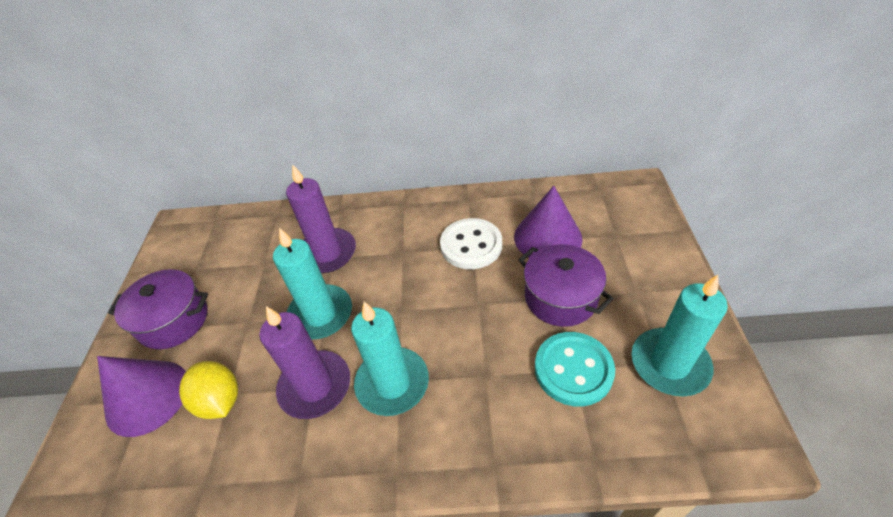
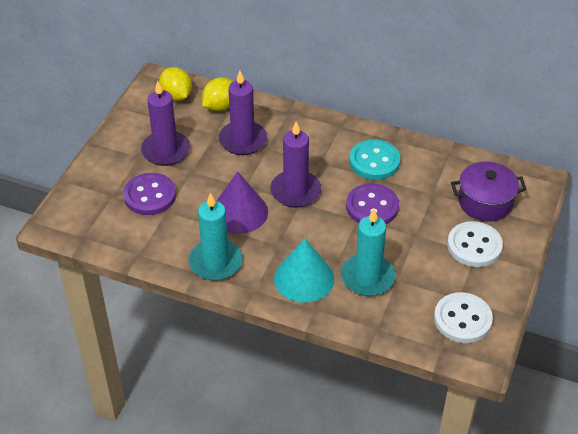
purple button: 0 -> 2
purple candle: 2 -> 3
purple cone: 2 -> 1
purple pot: 2 -> 1
turquoise candle: 3 -> 2
turquoise cone: 0 -> 1
white button: 1 -> 2
yellow lemon: 1 -> 2

